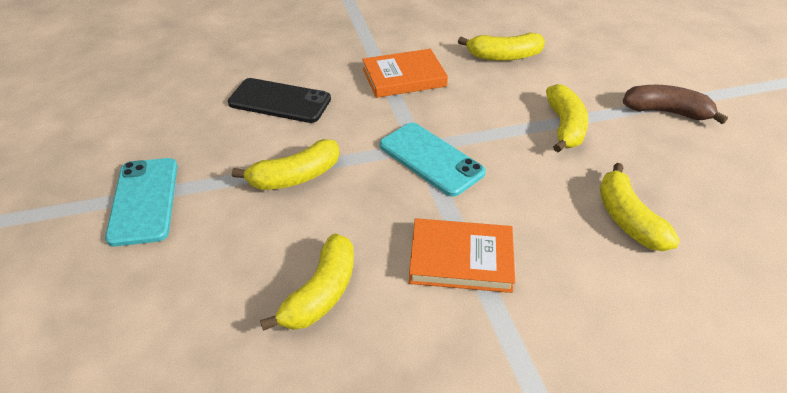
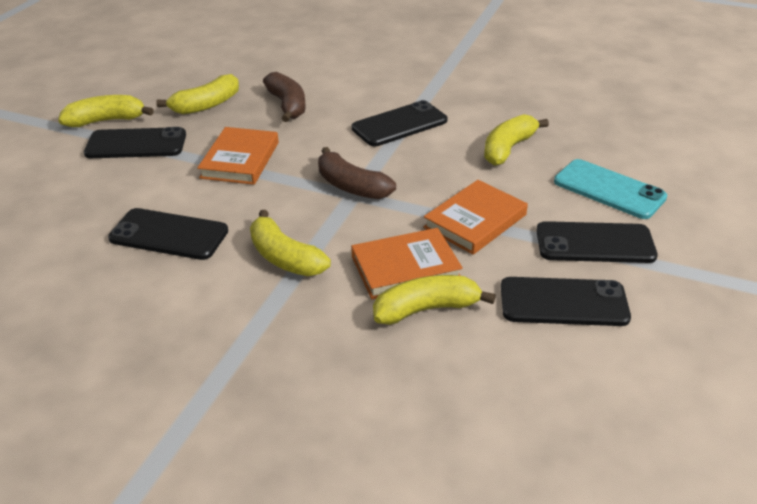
black phone: 1 -> 5
brown banana: 1 -> 2
orange book: 2 -> 3
turquoise phone: 2 -> 1

